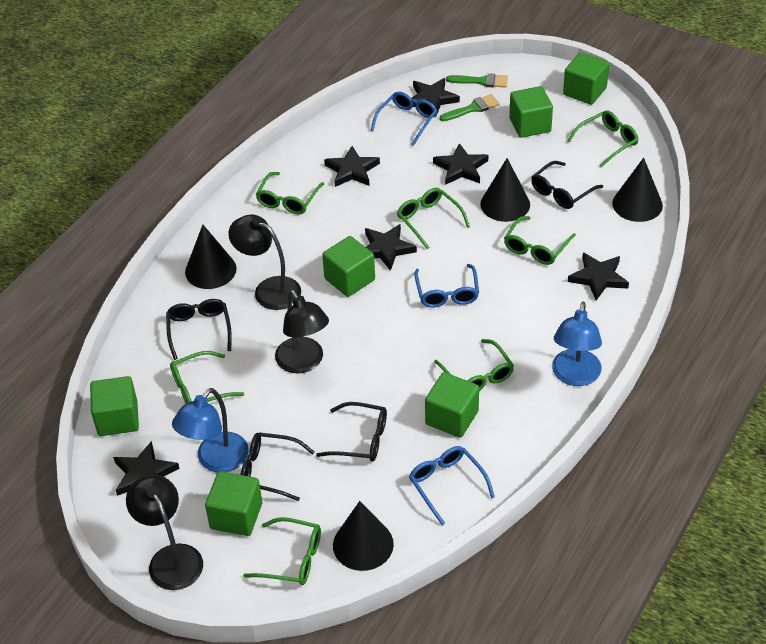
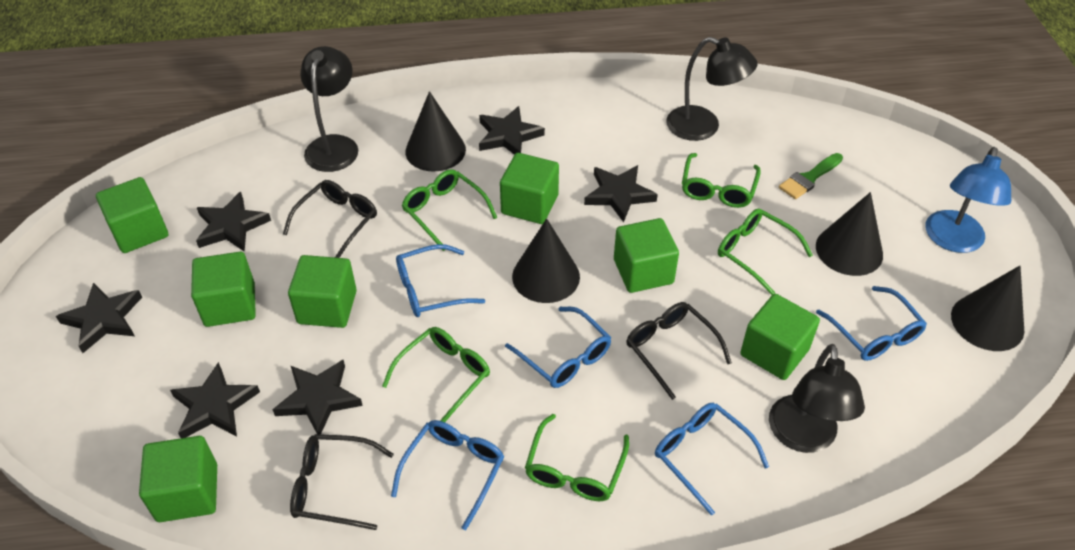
black glasses: 4 -> 3
blue glasses: 3 -> 5
blue lamp: 2 -> 1
green brush: 2 -> 1
green cube: 6 -> 7
green glasses: 7 -> 5

